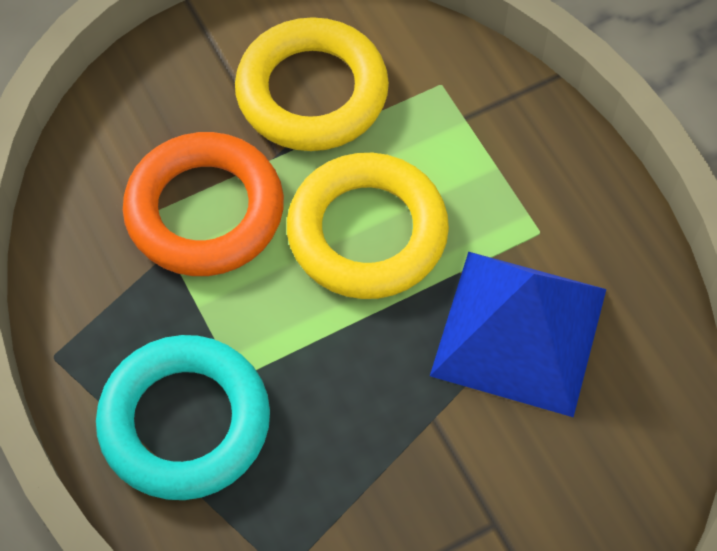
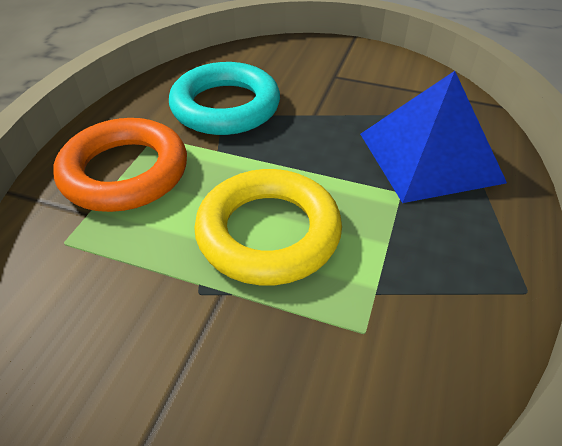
yellow ring: 2 -> 1

